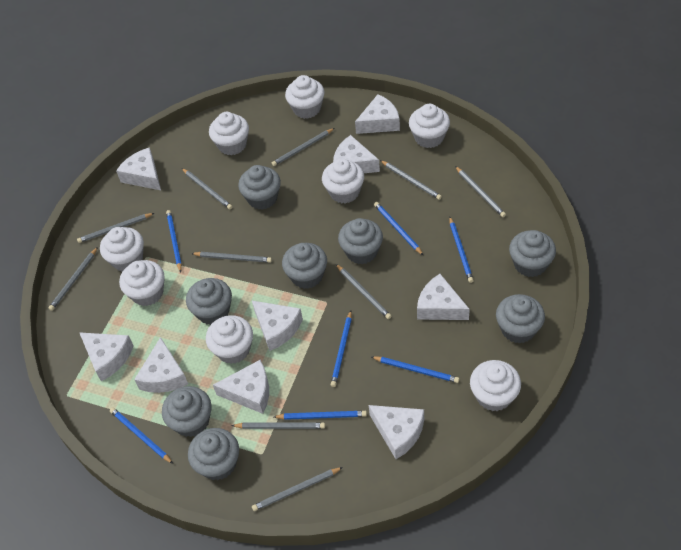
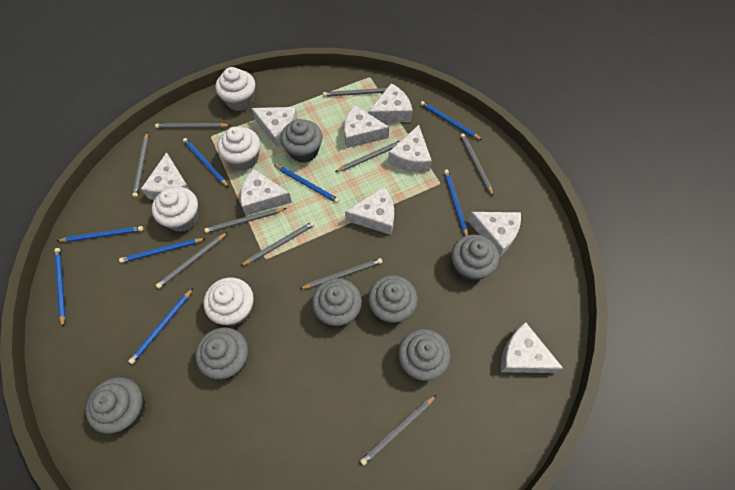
blue pencil: 7 -> 8
grey cupcake: 8 -> 7
white cupcake: 8 -> 4

